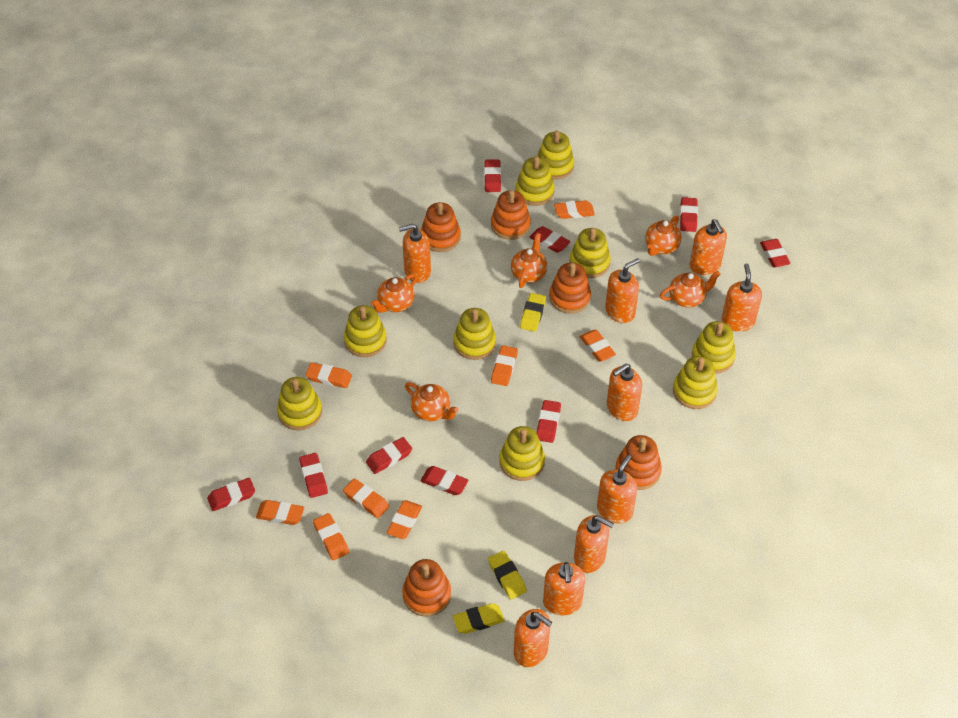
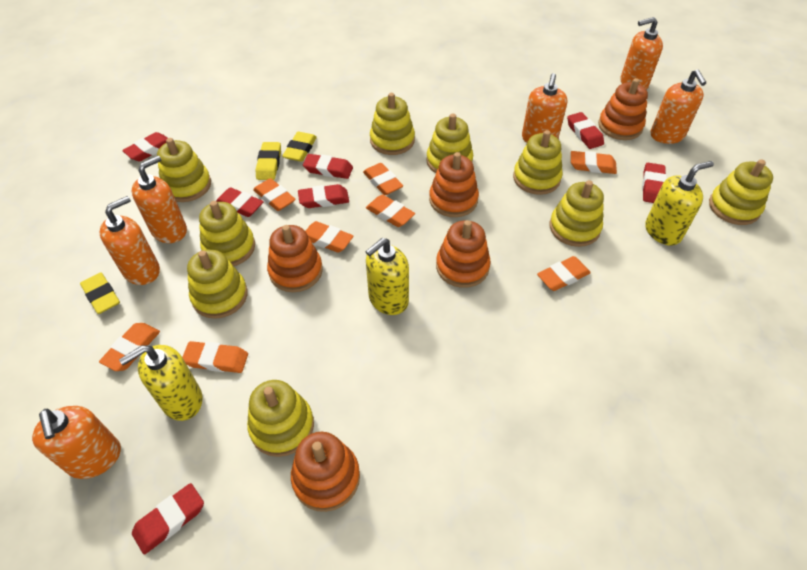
orange soap dispenser: 9 -> 6
orange teapot: 5 -> 0
red eraser: 9 -> 7
yellow soap dispenser: 0 -> 3

